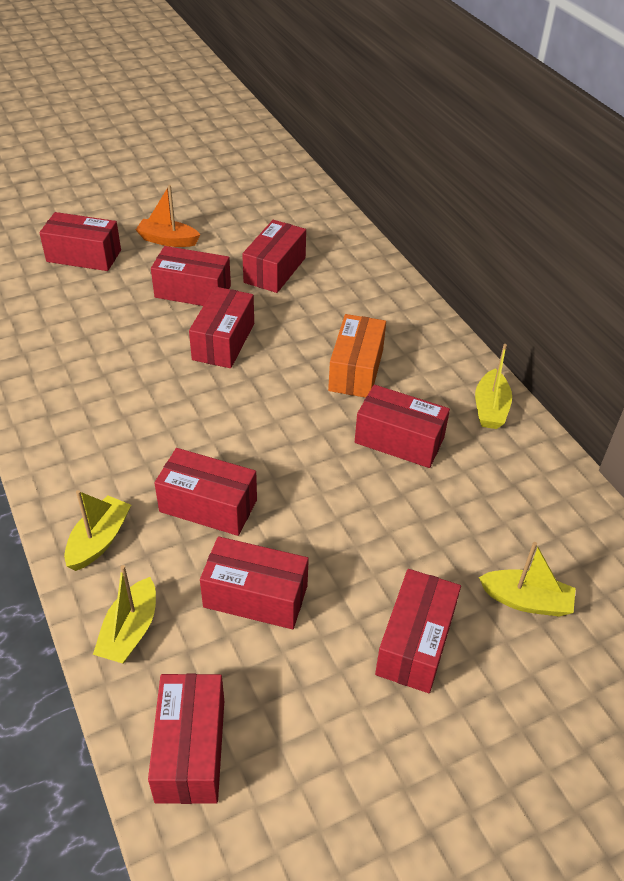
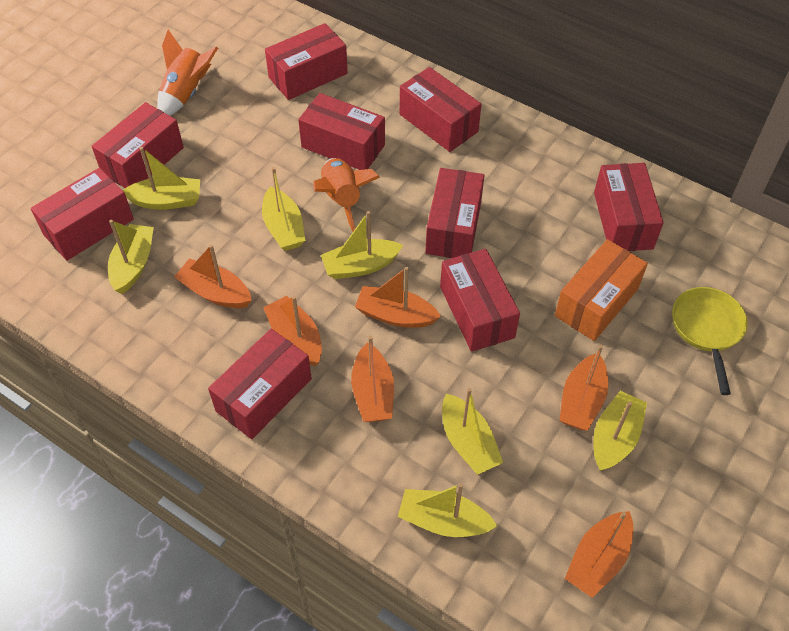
orange boat: 1 -> 6
orange rocket: 0 -> 2
yellow boat: 4 -> 7
yellow pan: 0 -> 1

